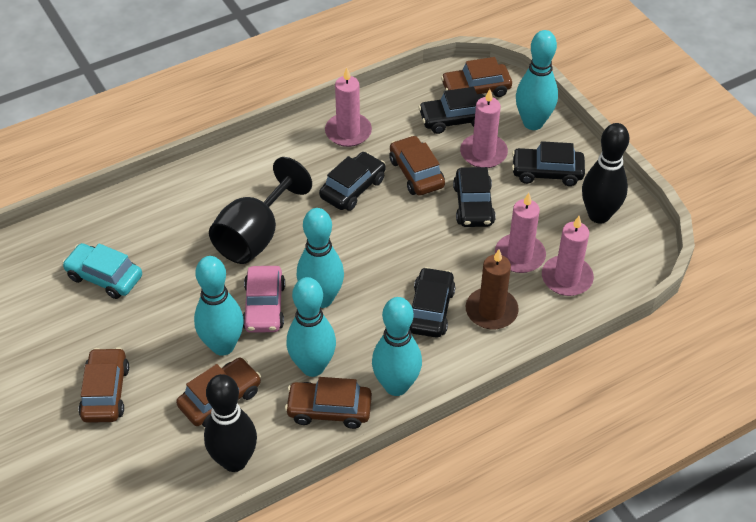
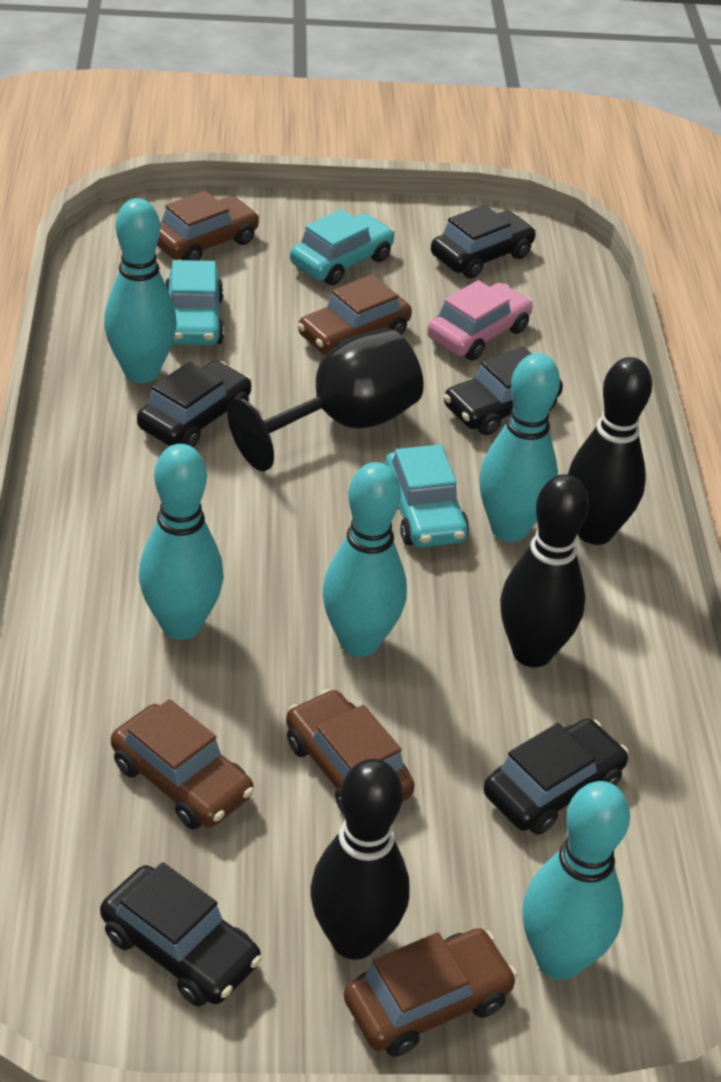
black bowling pin: 2 -> 3
brown candle: 1 -> 0
pink candle: 4 -> 0
turquoise car: 1 -> 3

